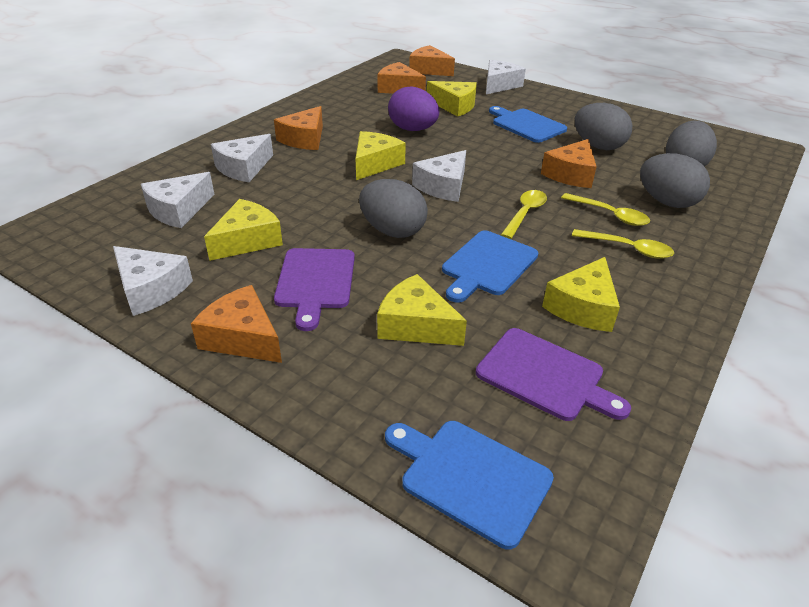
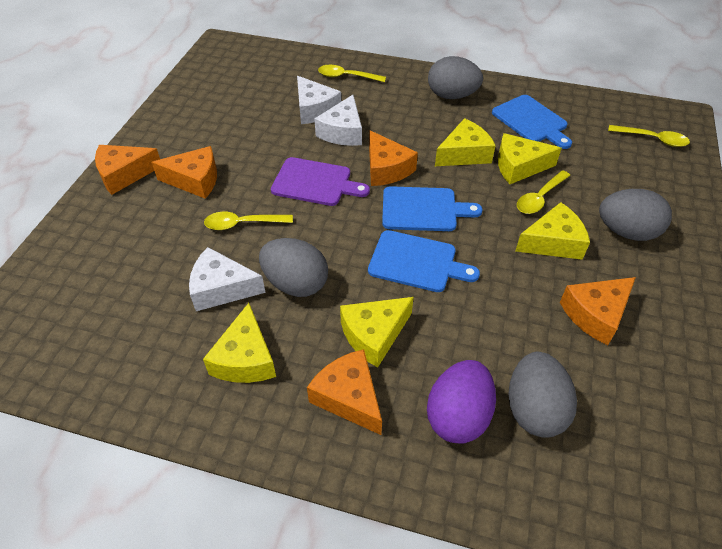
purple cutting board: 2 -> 1
white cheese: 5 -> 3
yellow spoon: 3 -> 4

